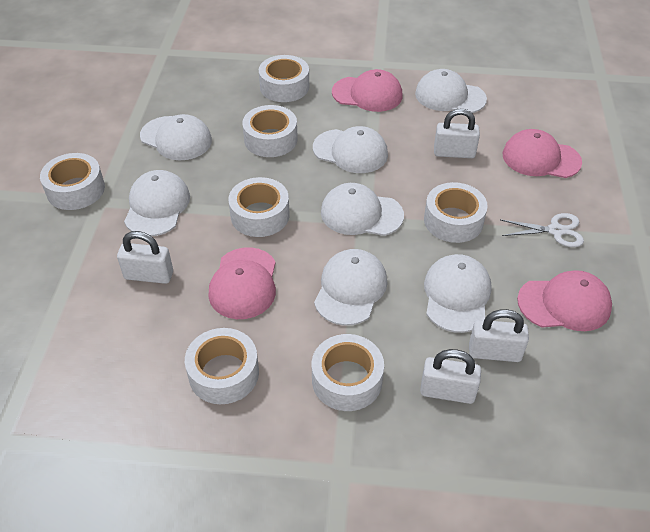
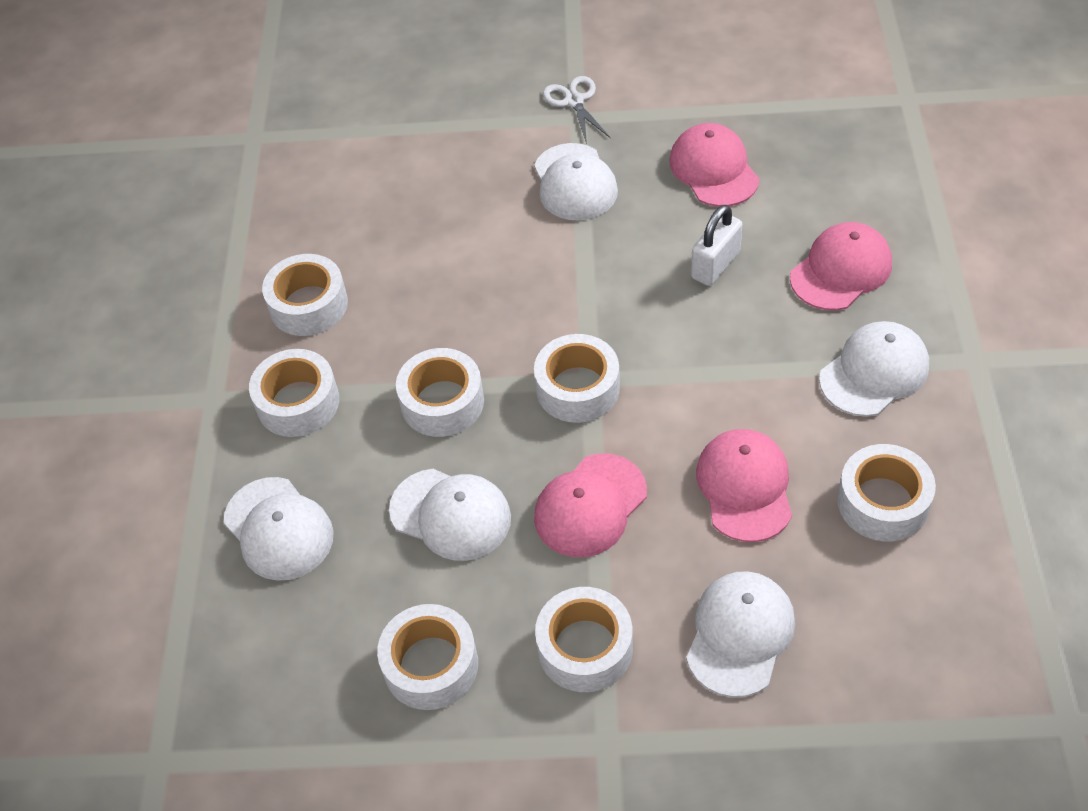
white cap: 7 -> 5
white padlock: 4 -> 1

